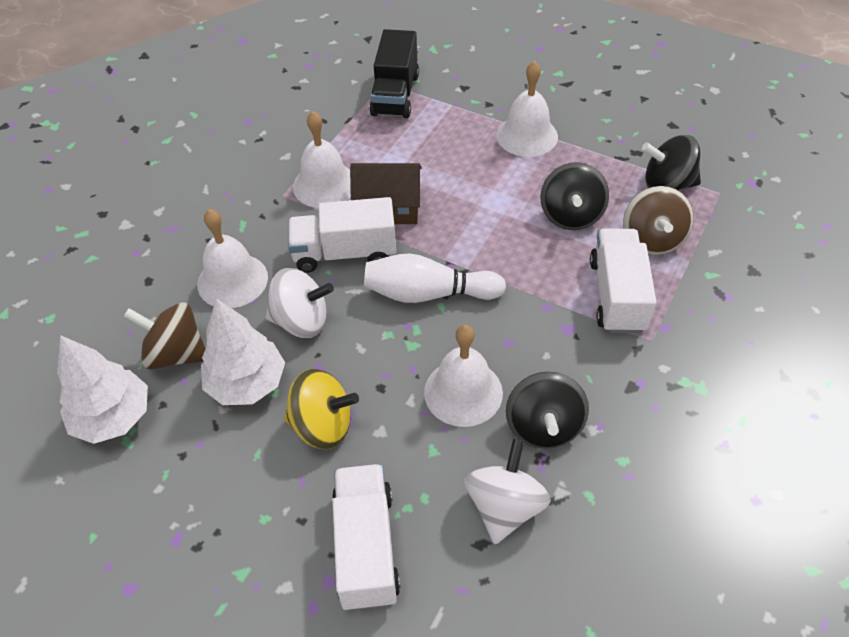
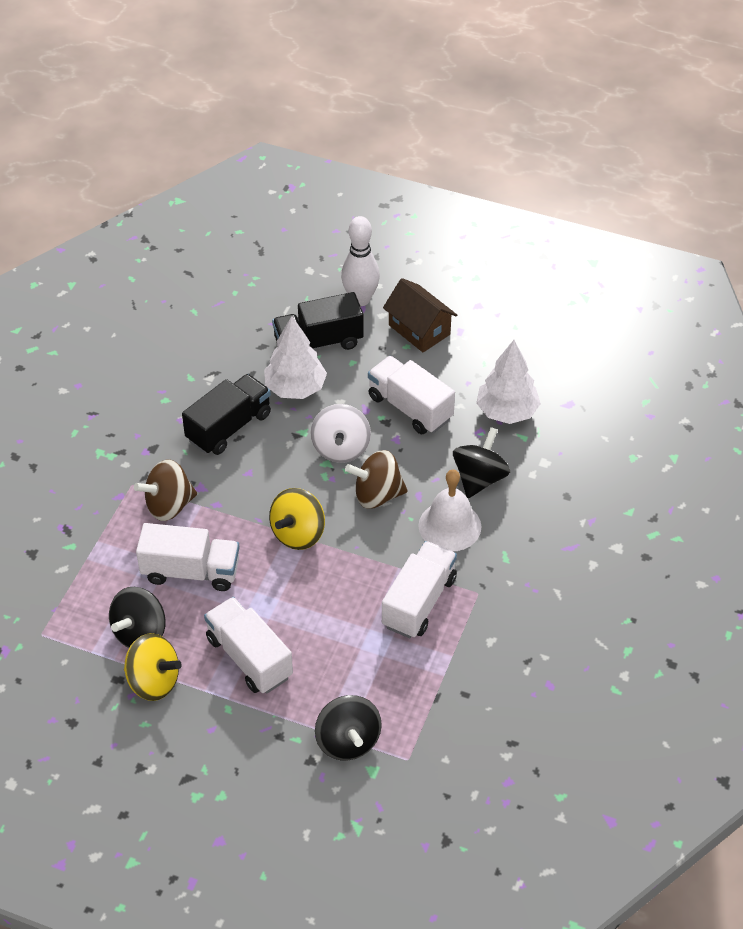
black truck: 1 -> 2
white bell: 4 -> 1
white spinning top: 2 -> 1
white truck: 3 -> 4
yellow spinning top: 1 -> 2

